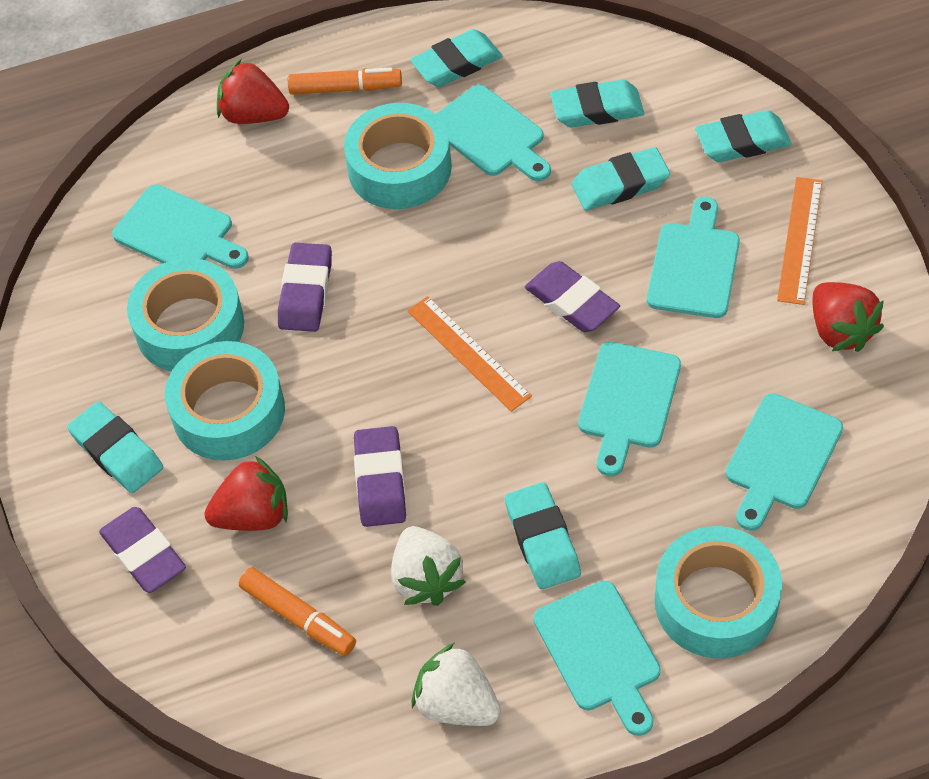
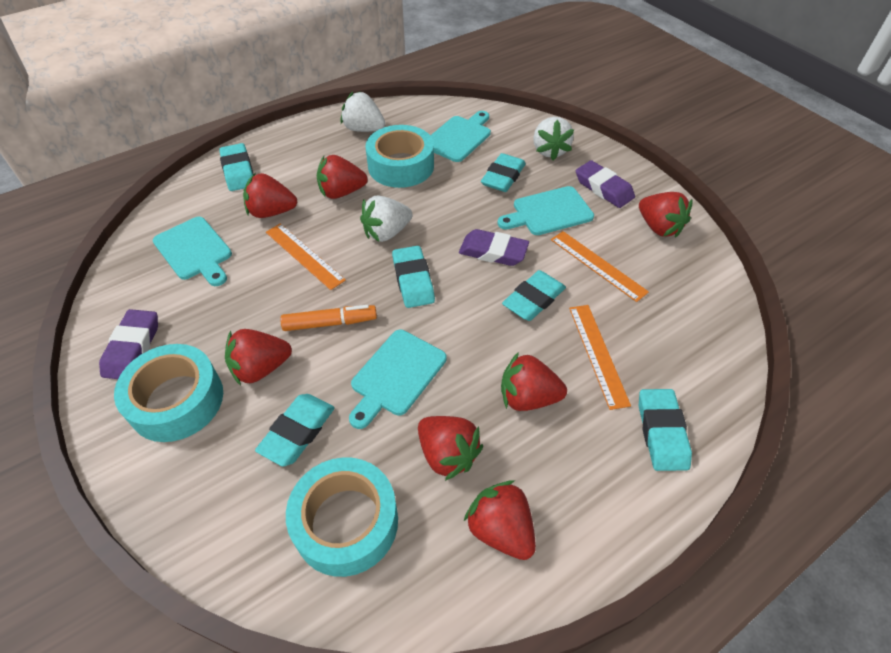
orange marker: 2 -> 1
orange ruler: 2 -> 3
purple eraser: 4 -> 3
red strawberry: 3 -> 7
turquoise cutting board: 6 -> 4
turquoise tape: 4 -> 3
white strawberry: 2 -> 3

